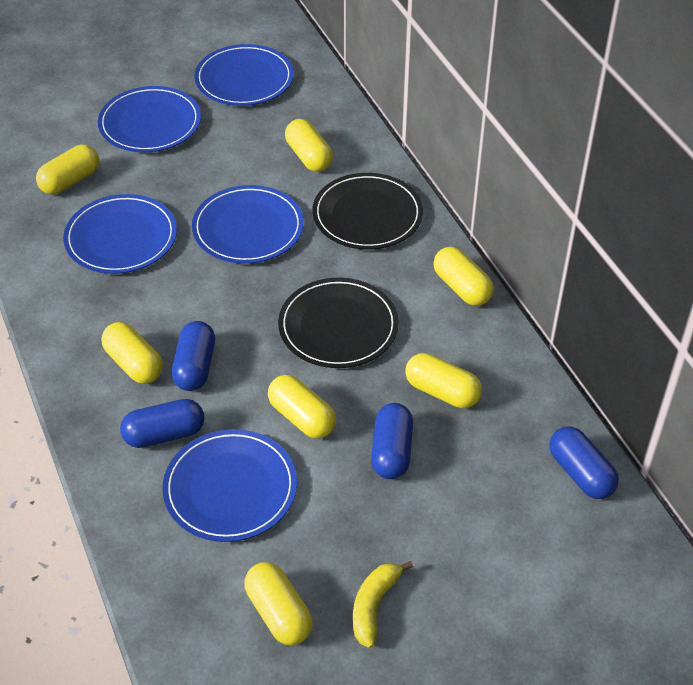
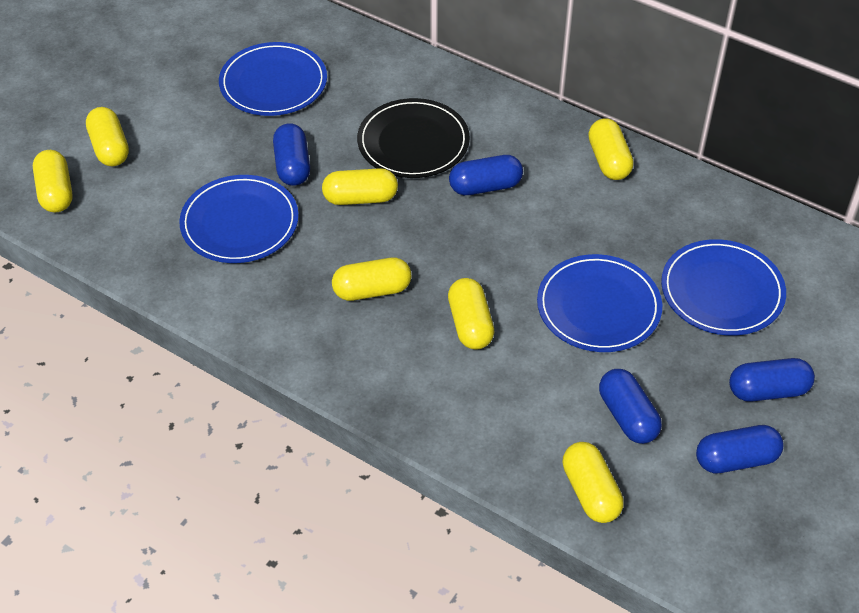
black plate: 2 -> 1
blue capsule: 4 -> 5
blue plate: 5 -> 4
yellow banana: 1 -> 0

